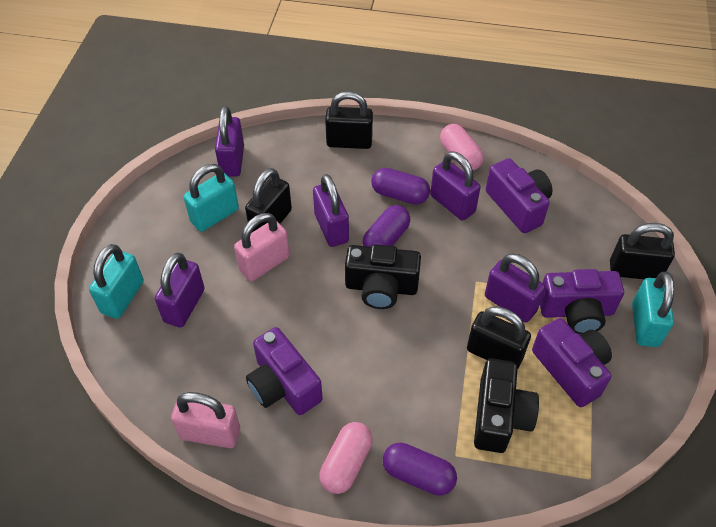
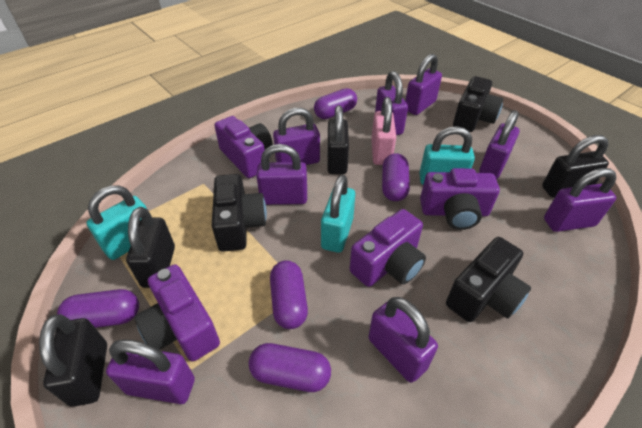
black camera: 2 -> 3
pink capsule: 2 -> 0
pink padlock: 2 -> 1
purple capsule: 3 -> 5
purple padlock: 5 -> 8

